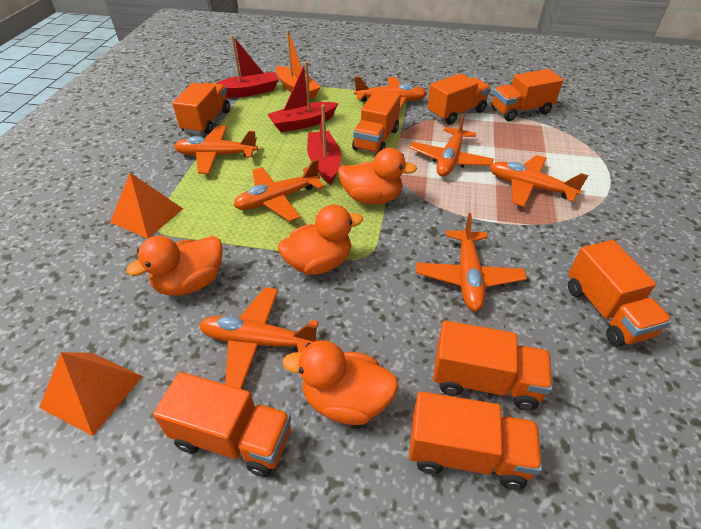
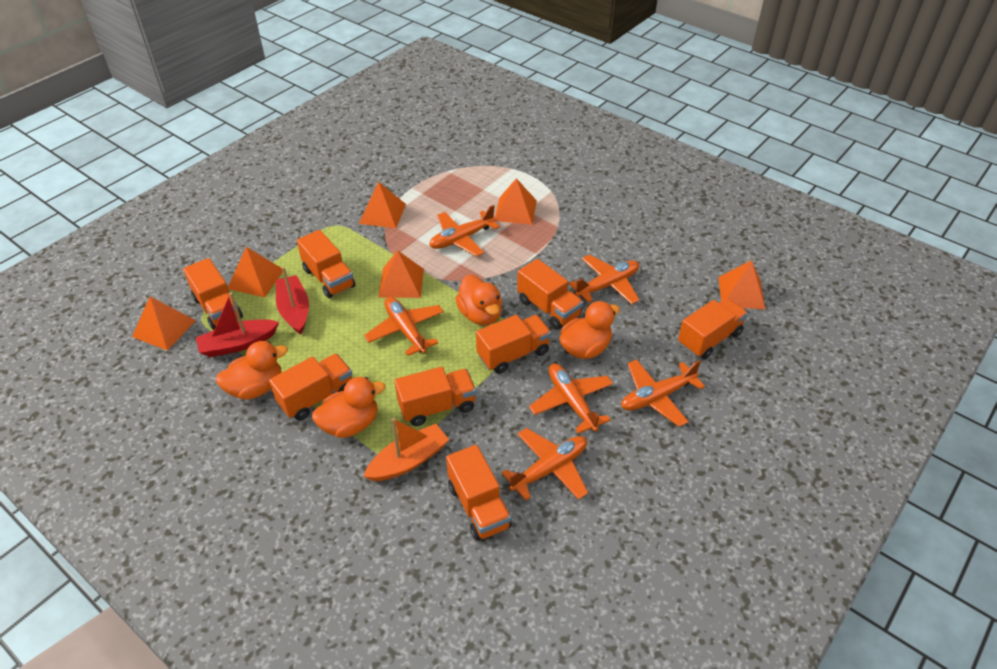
orange plane: 7 -> 6
orange pyramid: 2 -> 6
red boat: 3 -> 2

